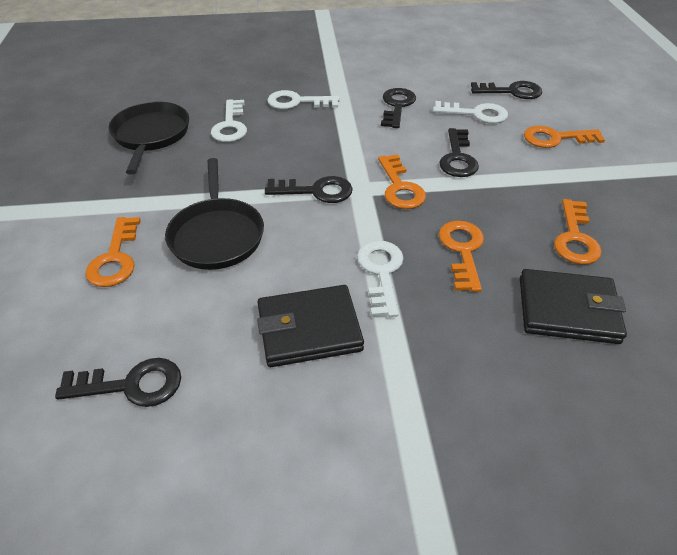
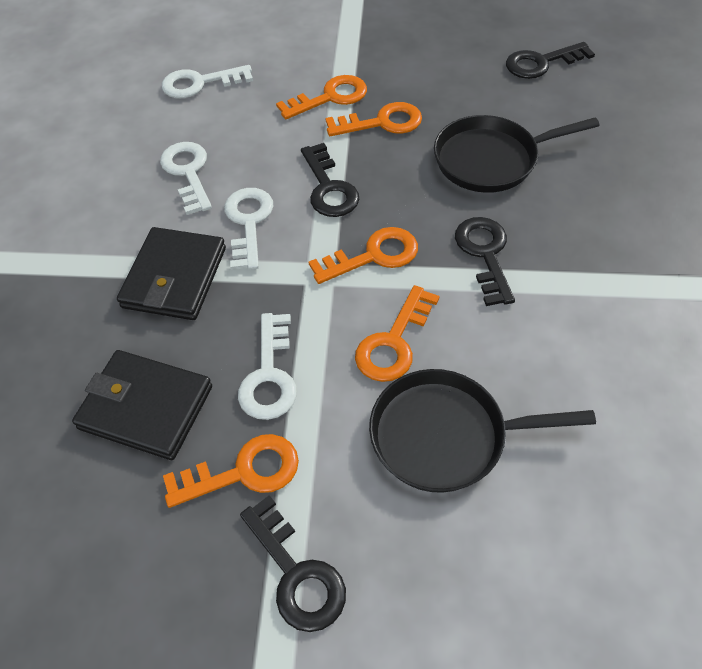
black key: 5 -> 4

